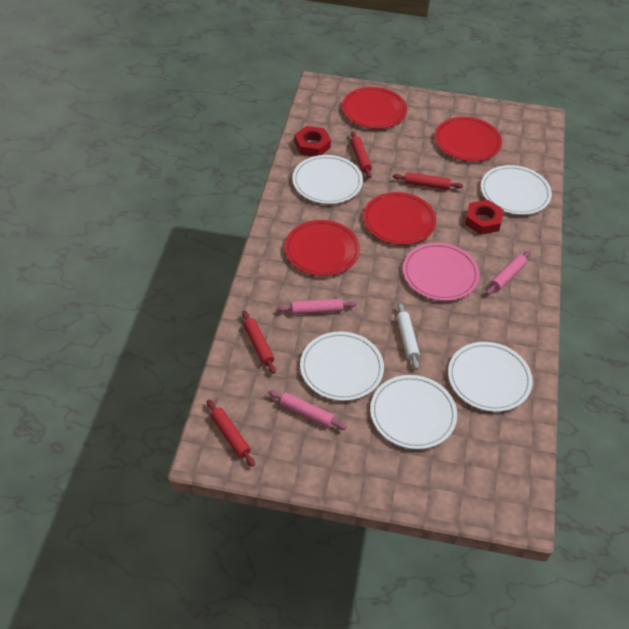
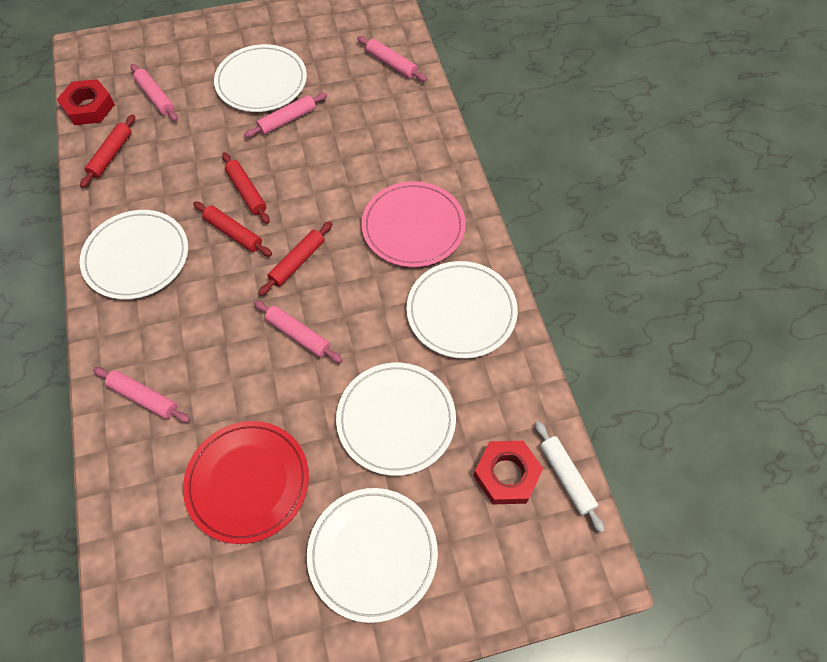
pink rolling pin: 3 -> 5
red plate: 4 -> 1

